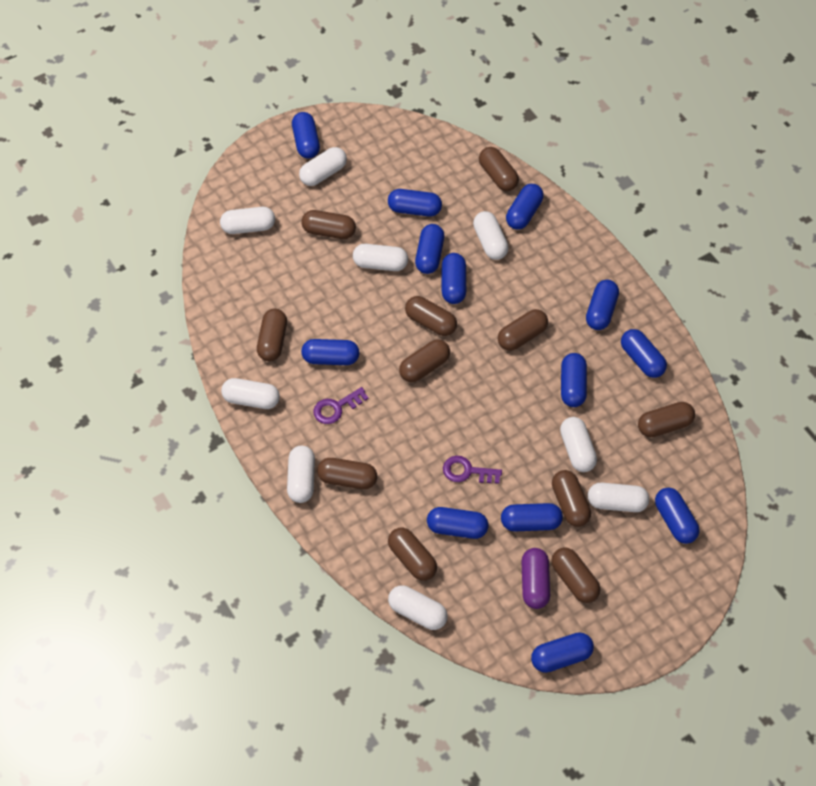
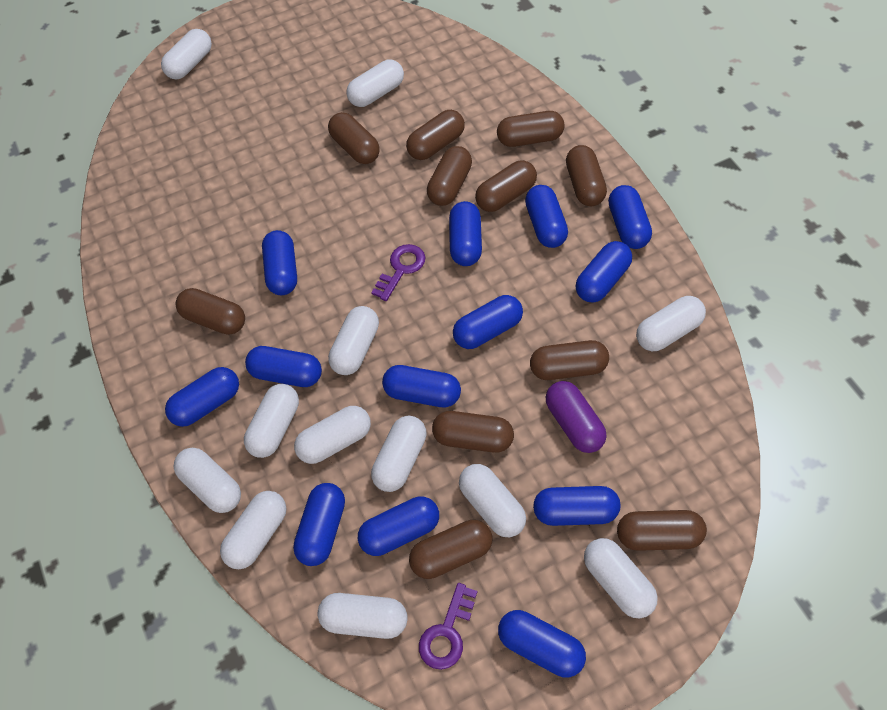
white capsule: 9 -> 12

